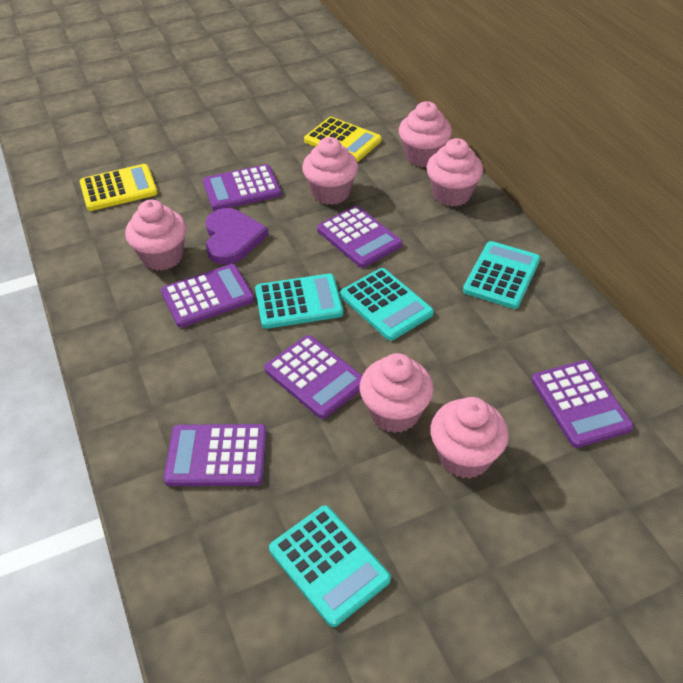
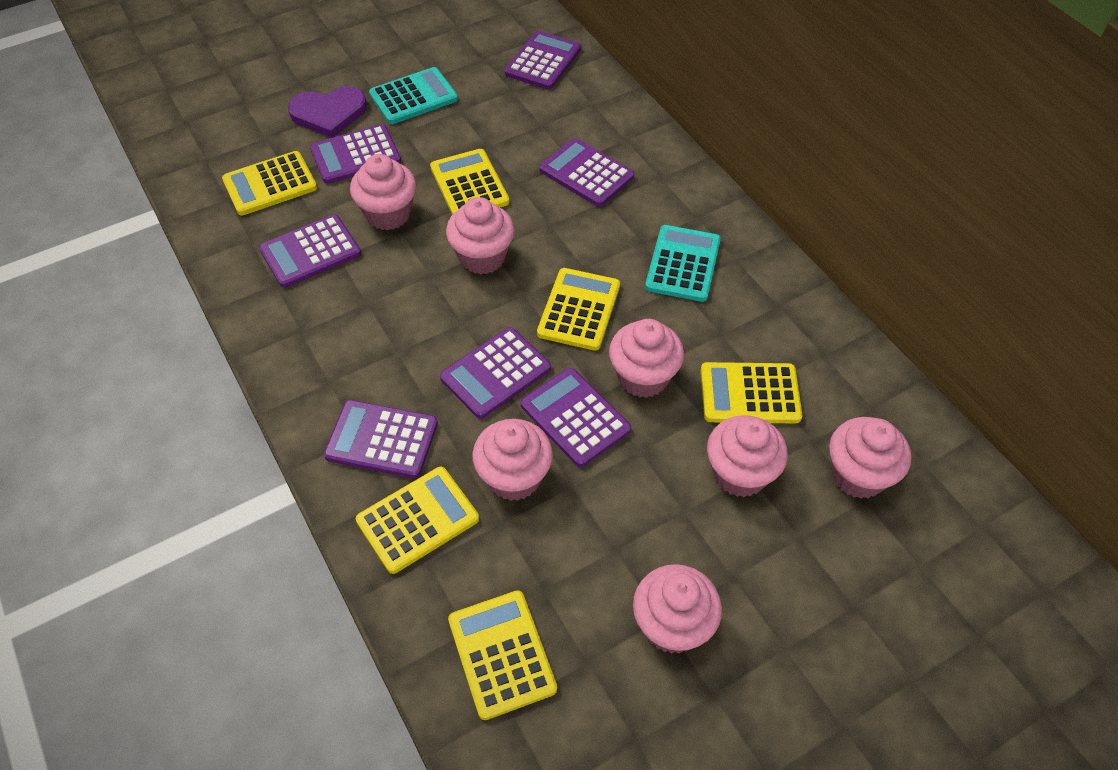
pink cupcake: 6 -> 7
purple calculator: 6 -> 7
turquoise calculator: 4 -> 2
yellow calculator: 2 -> 6

